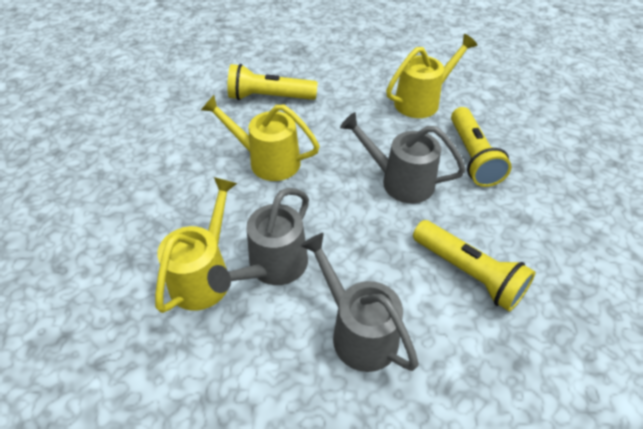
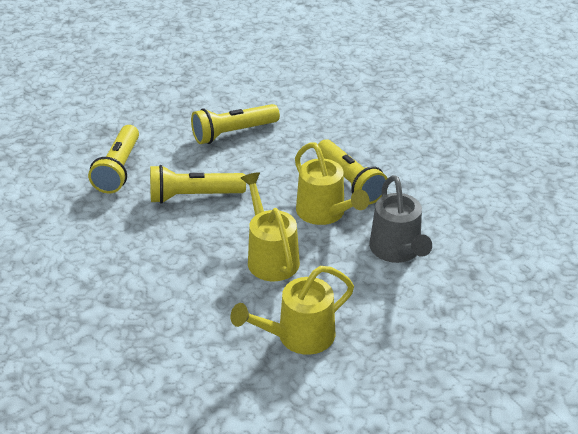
grey watering can: 3 -> 1
yellow flashlight: 3 -> 4

